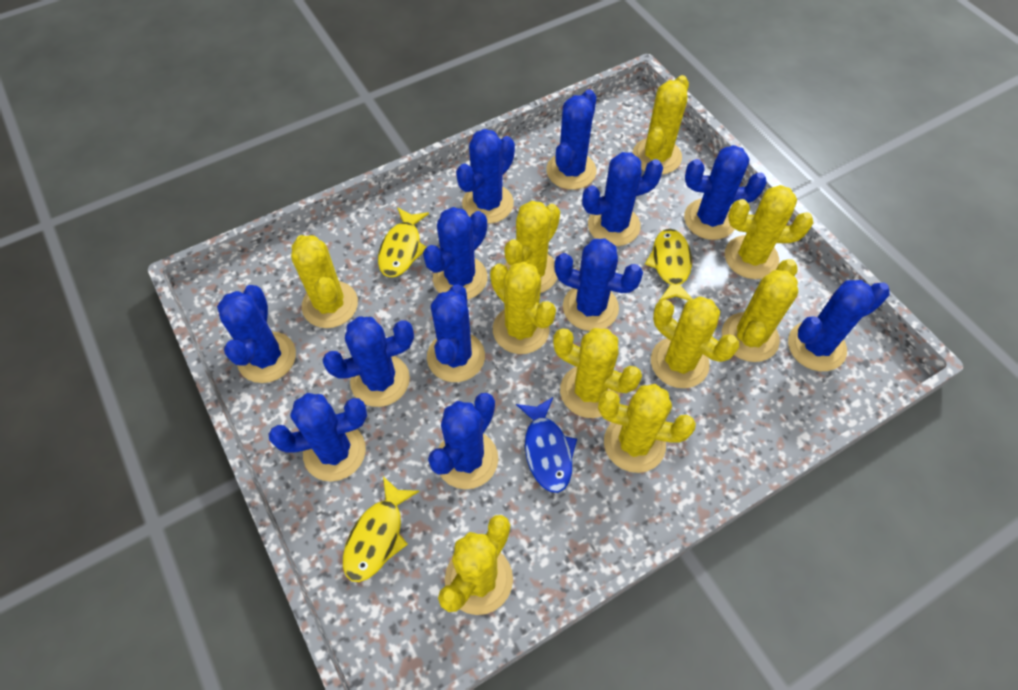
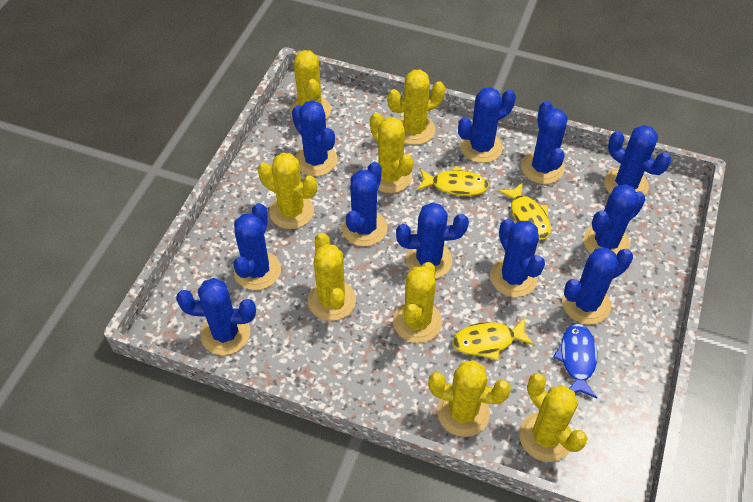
blue cactus: 12 -> 11
yellow cactus: 10 -> 8

